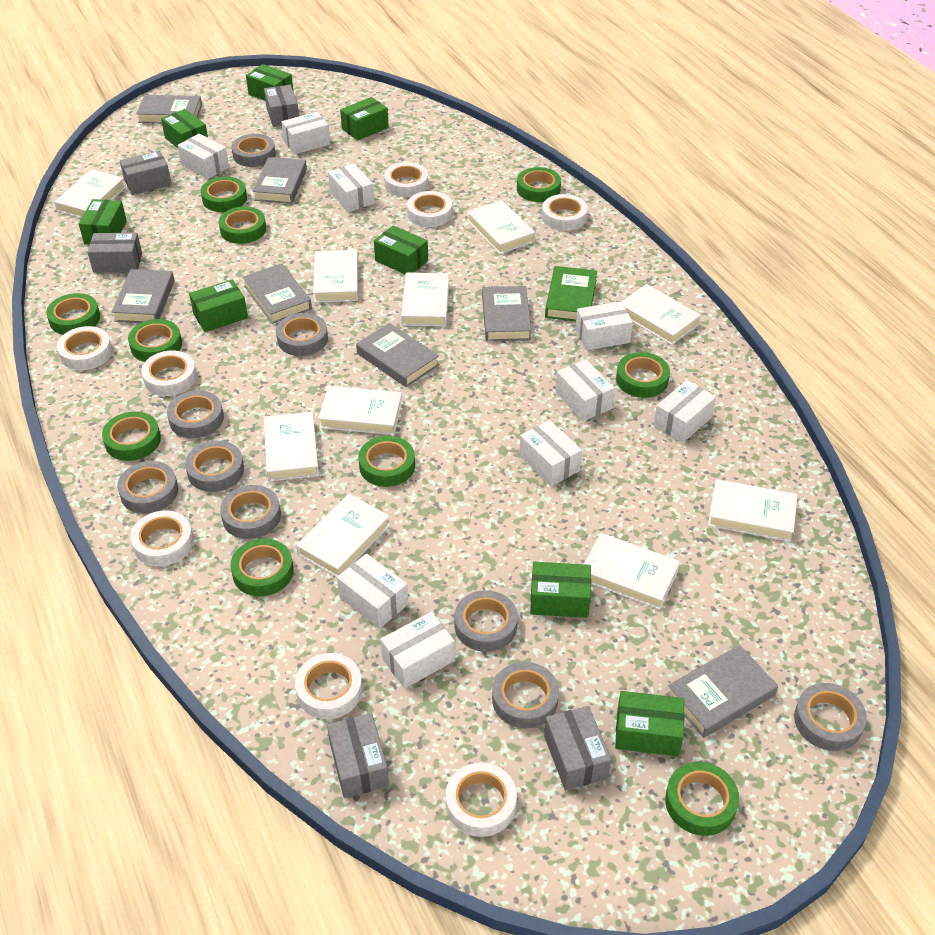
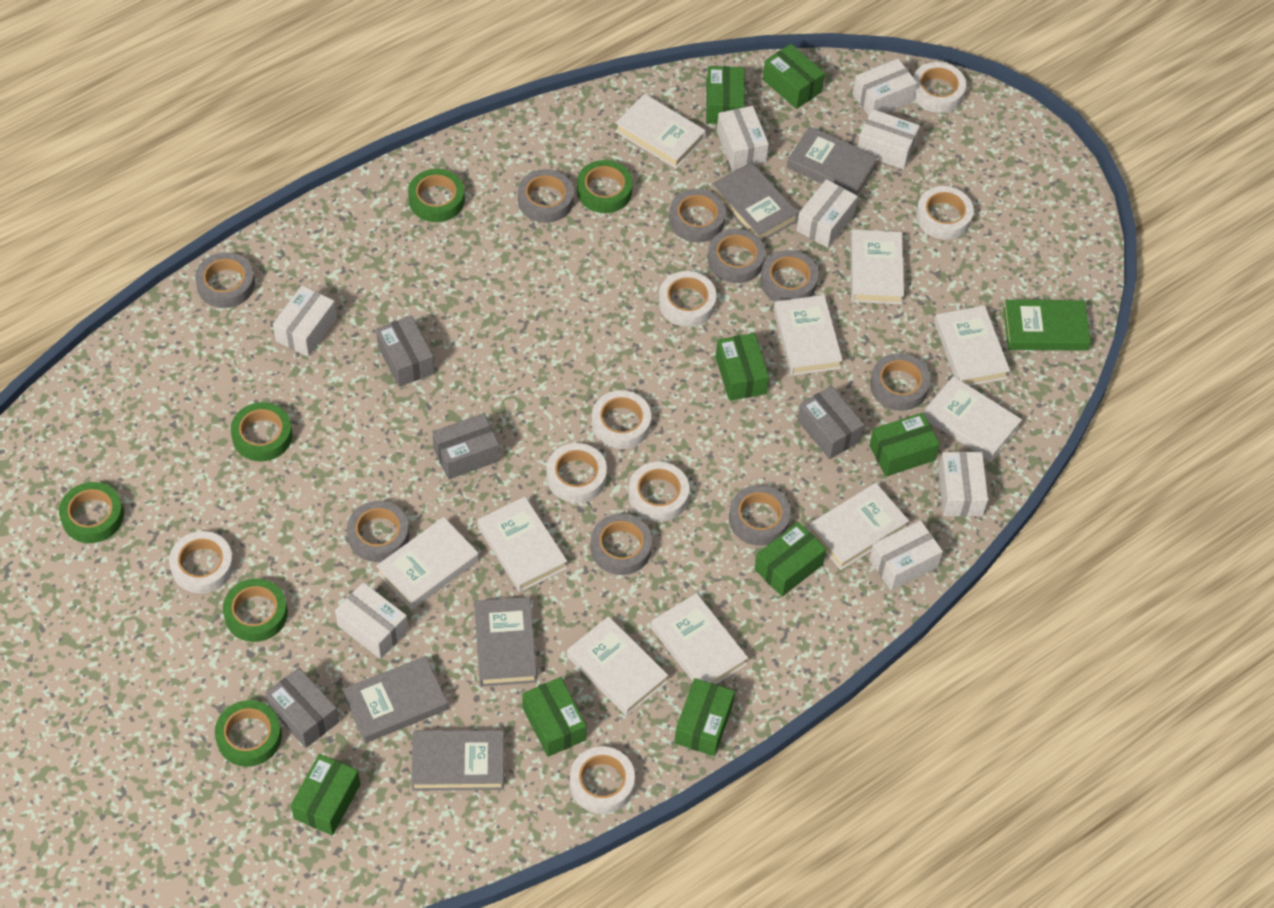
green tape: 10 -> 6
grey book: 7 -> 5
grey box: 5 -> 4
white box: 9 -> 8

